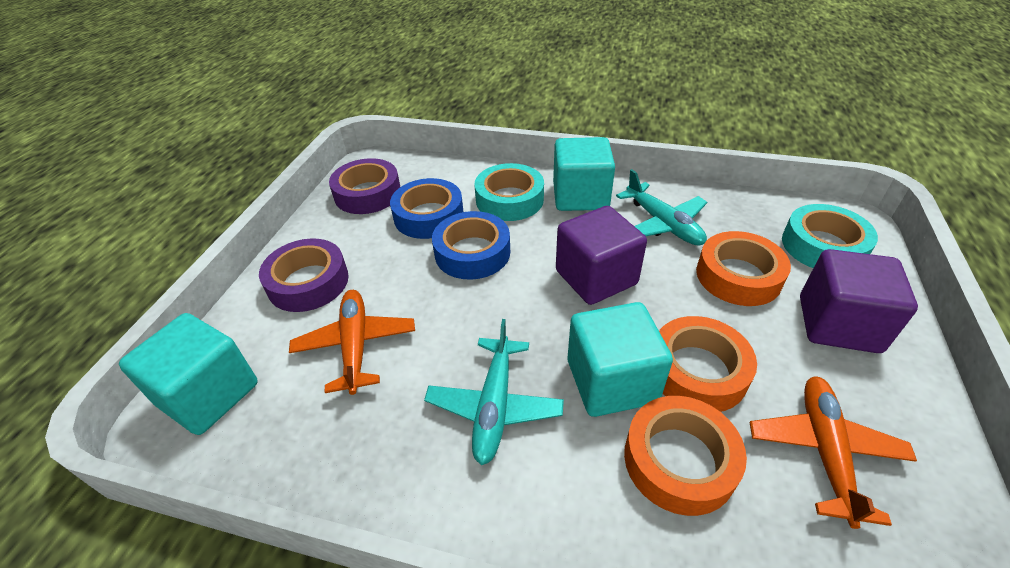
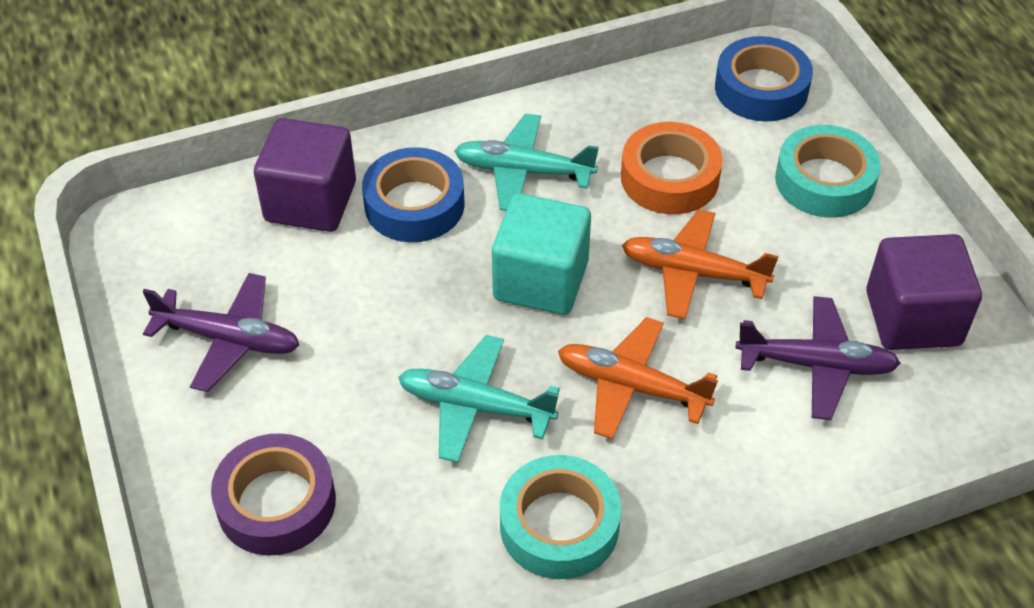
orange tape: 3 -> 1
purple plane: 0 -> 2
purple tape: 2 -> 1
turquoise cube: 3 -> 1

